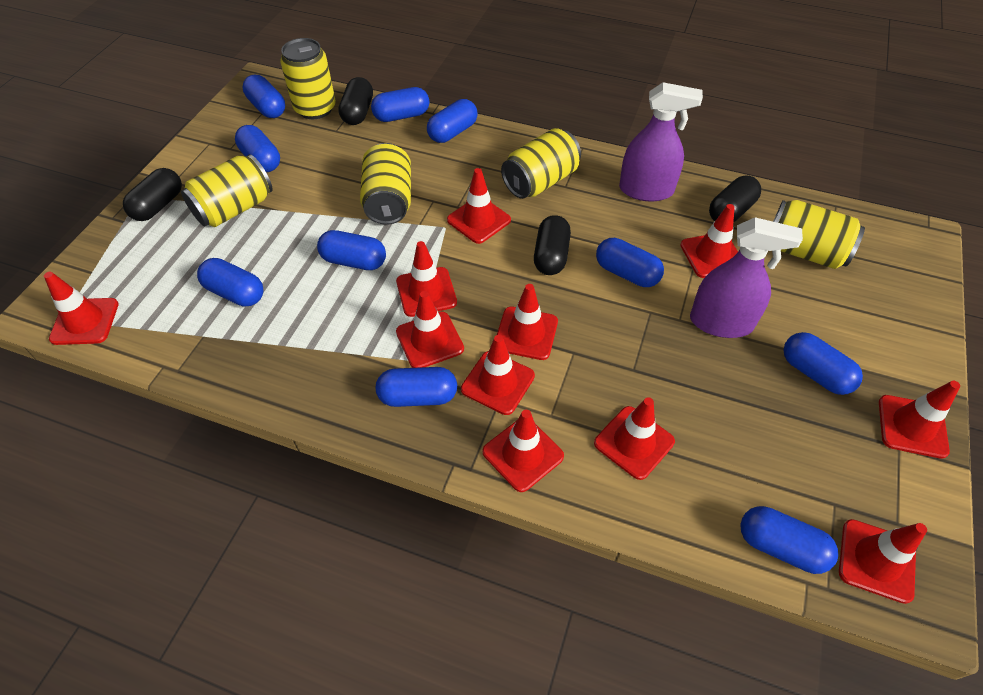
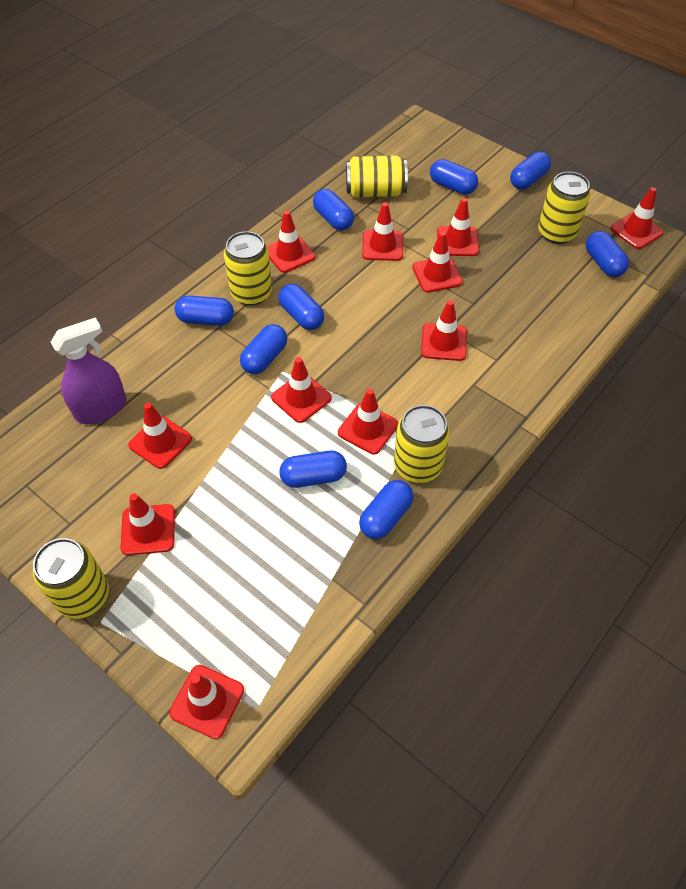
black capsule: 4 -> 0
blue capsule: 10 -> 9
purple spray bottle: 2 -> 1

